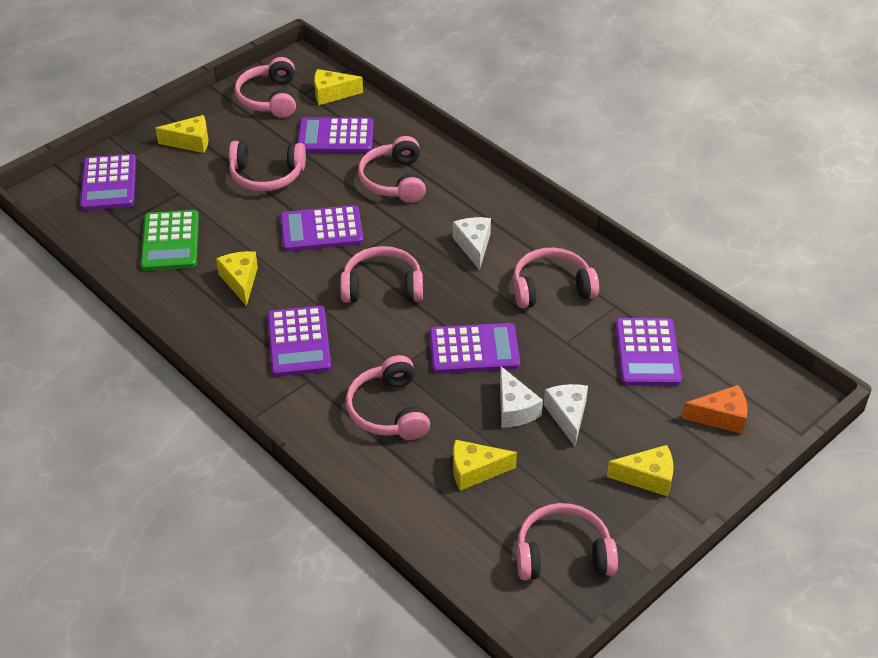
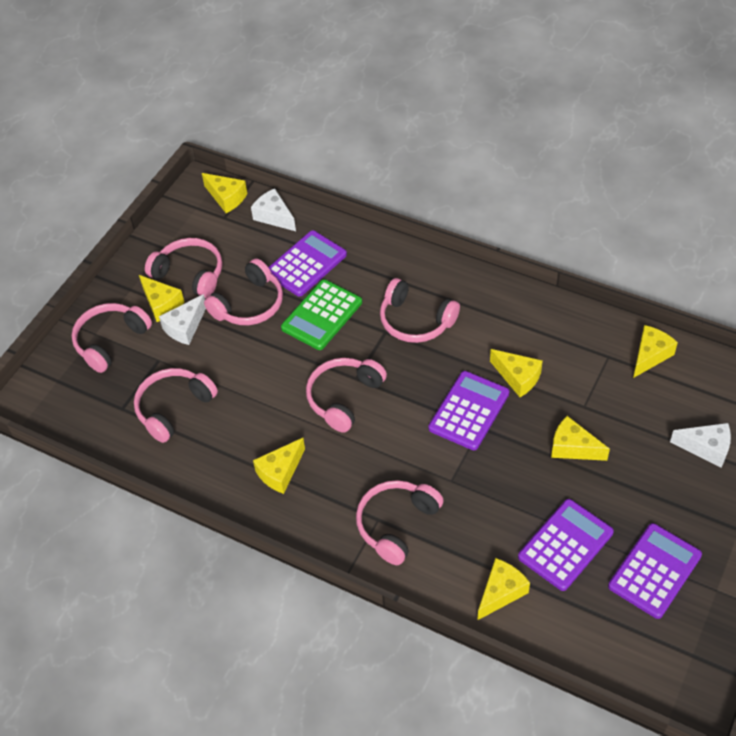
orange cheese: 1 -> 0
purple calculator: 6 -> 4
yellow cheese: 5 -> 7

